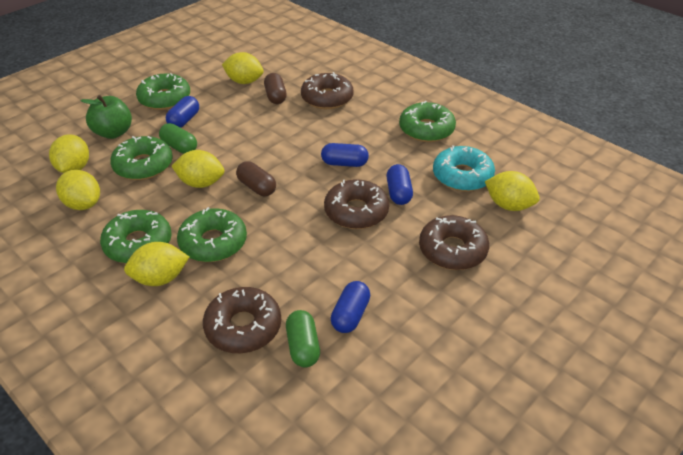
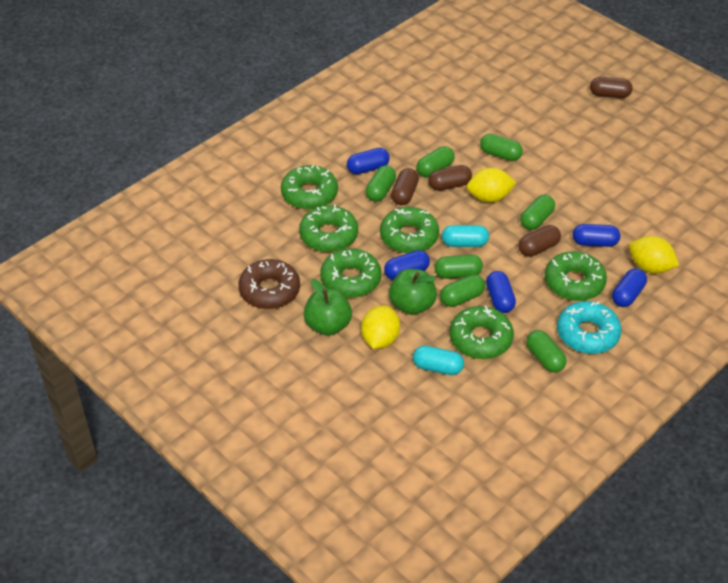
blue capsule: 4 -> 5
brown capsule: 2 -> 4
brown donut: 4 -> 1
green apple: 1 -> 2
green capsule: 2 -> 7
green donut: 5 -> 6
turquoise capsule: 0 -> 2
yellow lemon: 6 -> 3

